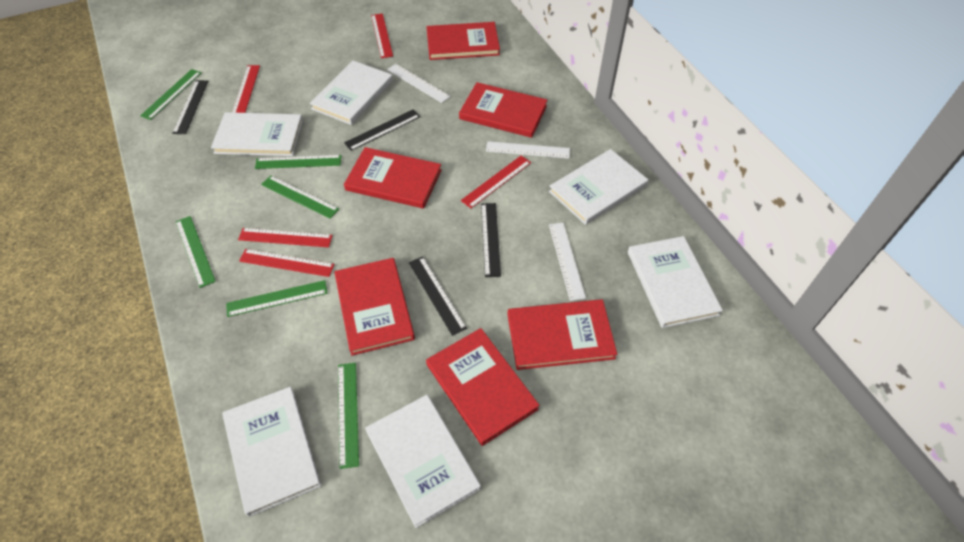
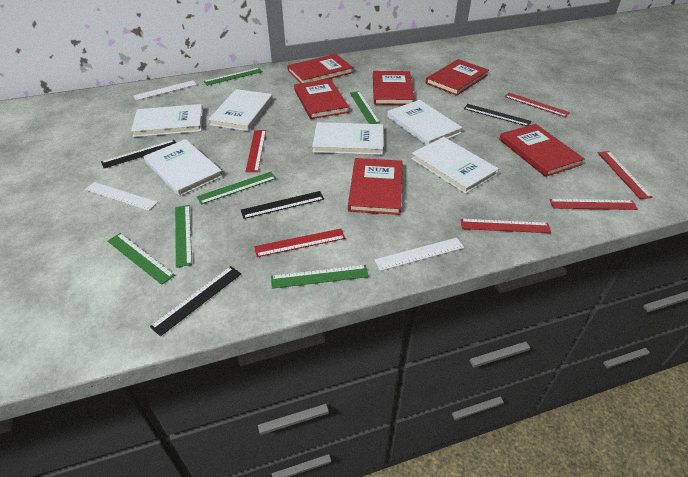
red ruler: 5 -> 6

